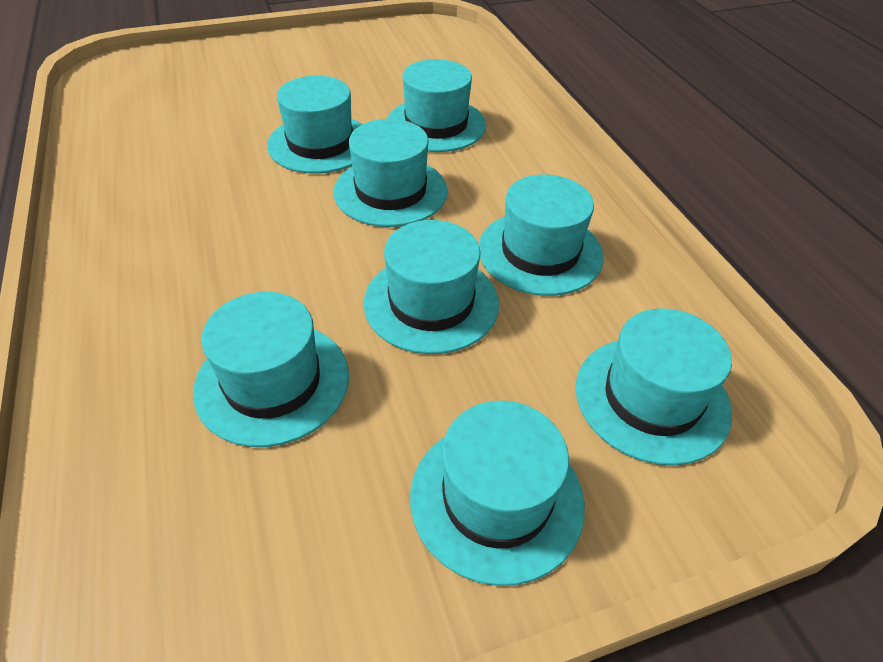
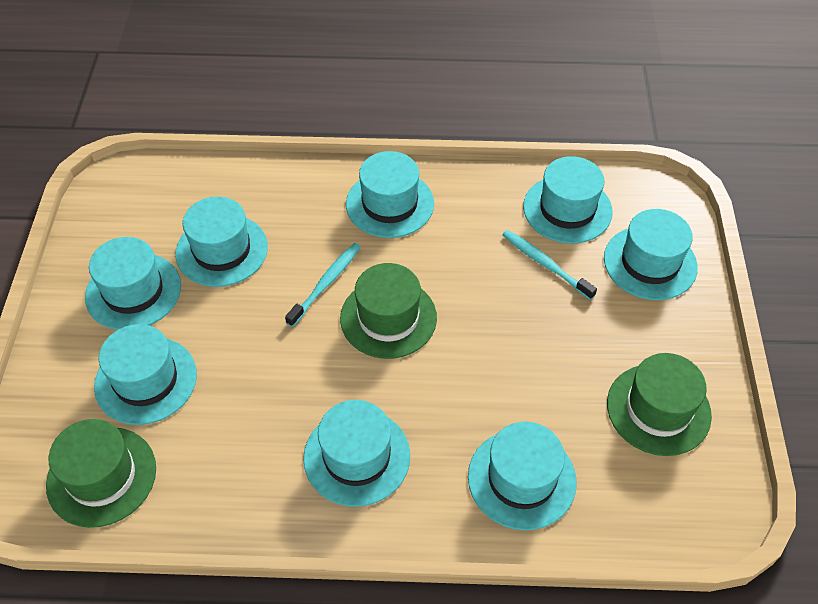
green hat: 0 -> 3
turquoise toothbrush: 0 -> 2

